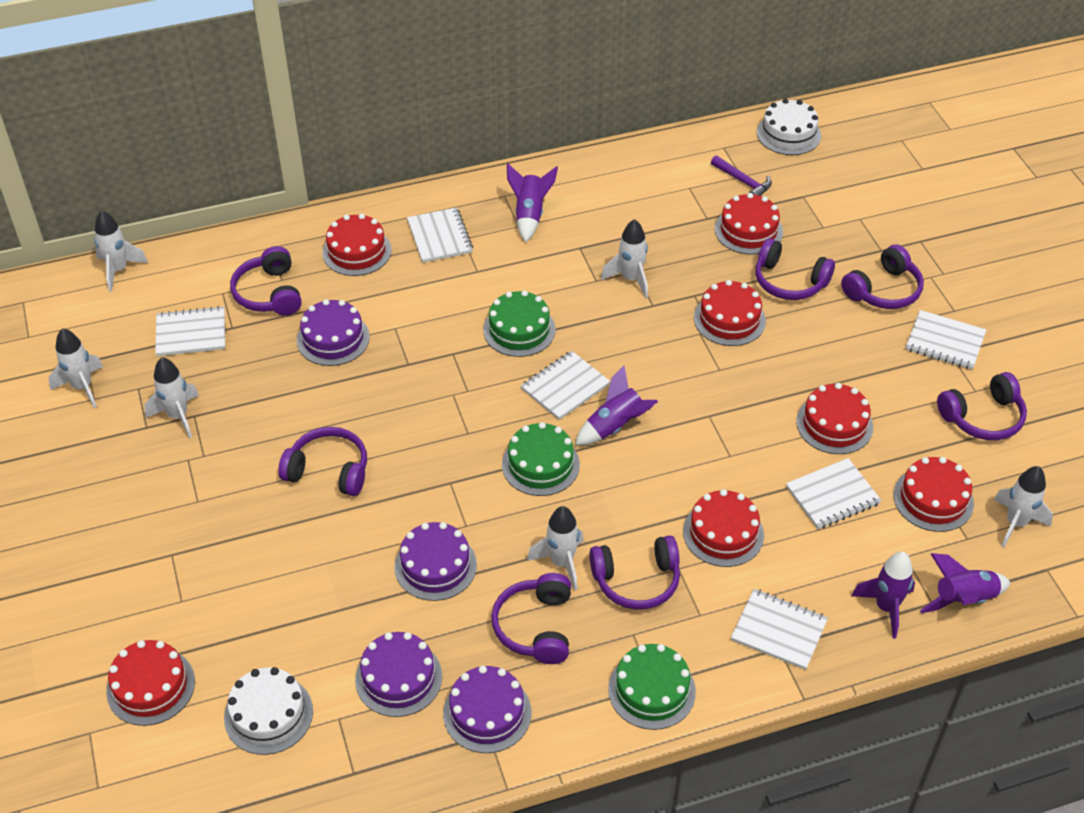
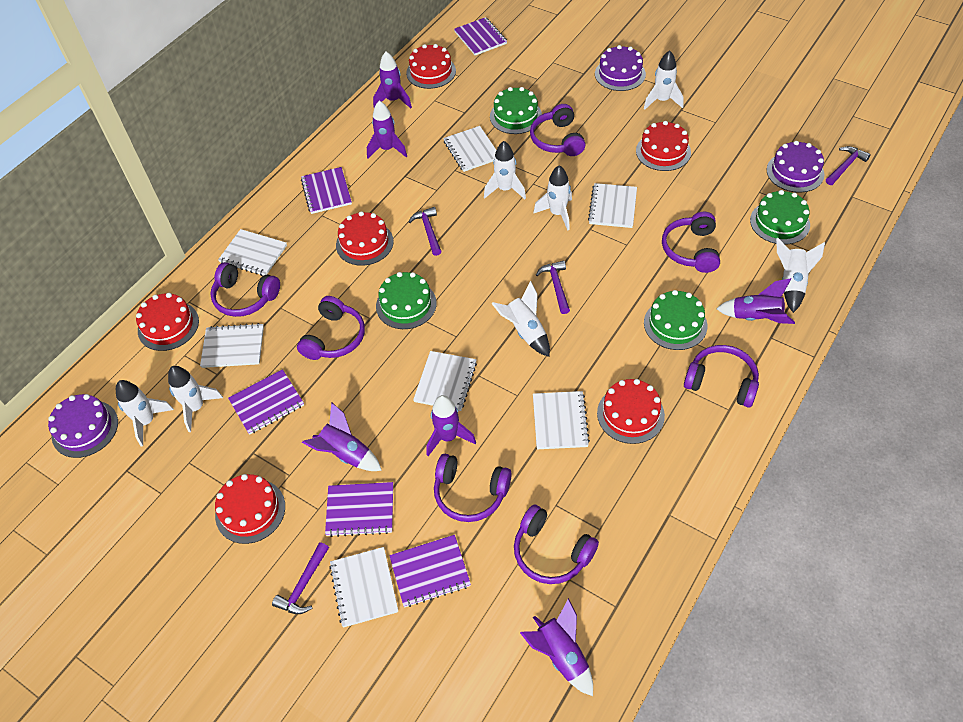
green cake: 3 -> 4
purple cake: 4 -> 3
purple hammer: 1 -> 4
purple notebook: 0 -> 5
purple rocket: 4 -> 6
red cake: 7 -> 6
white cake: 2 -> 0
white notebook: 6 -> 7
white rocket: 6 -> 7

